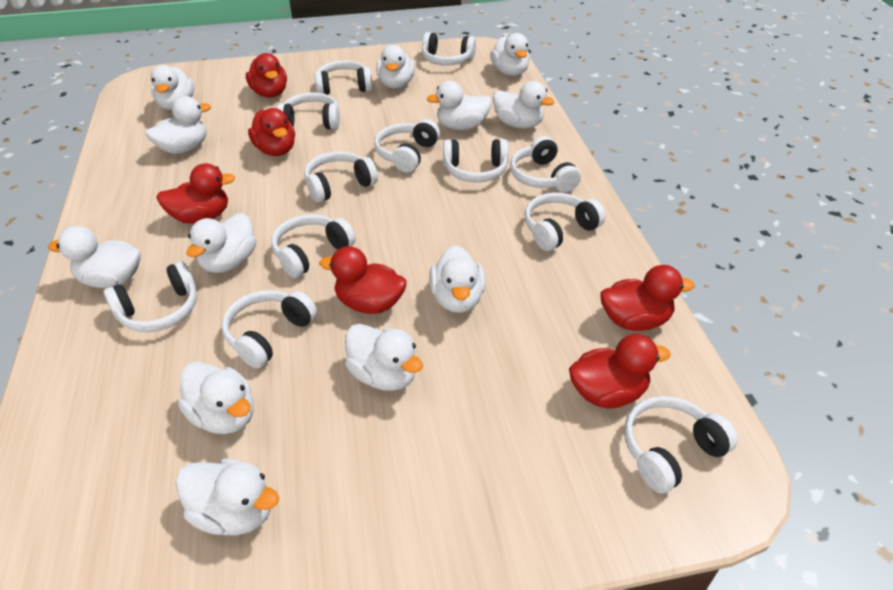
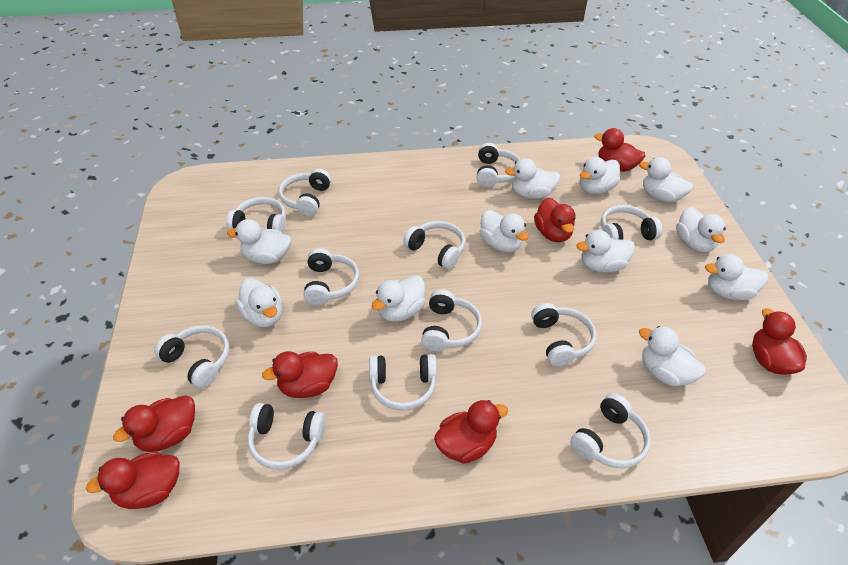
red duck: 6 -> 7
white duck: 12 -> 11

